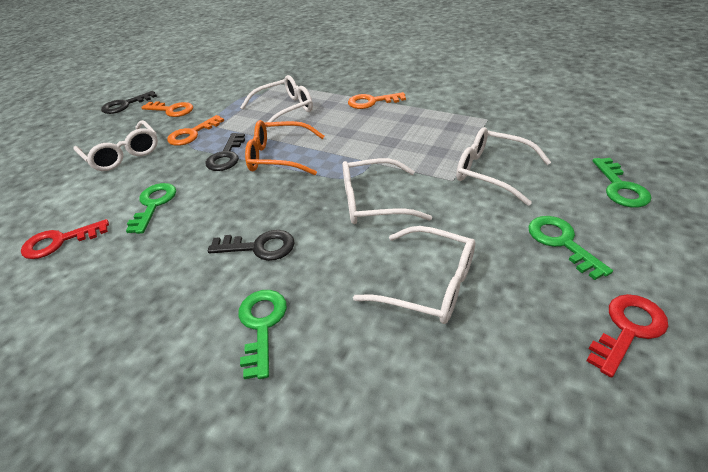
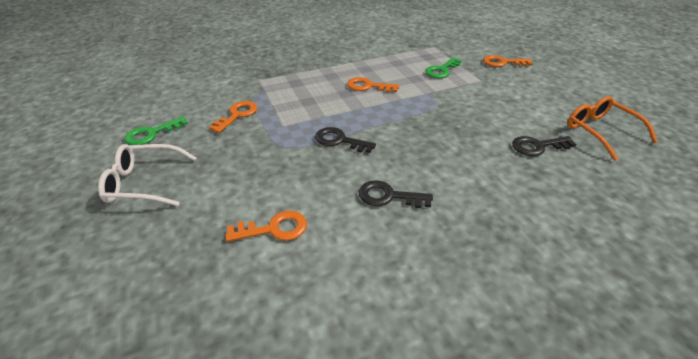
green key: 4 -> 2
orange key: 3 -> 4
red key: 2 -> 0
white glasses: 5 -> 1

